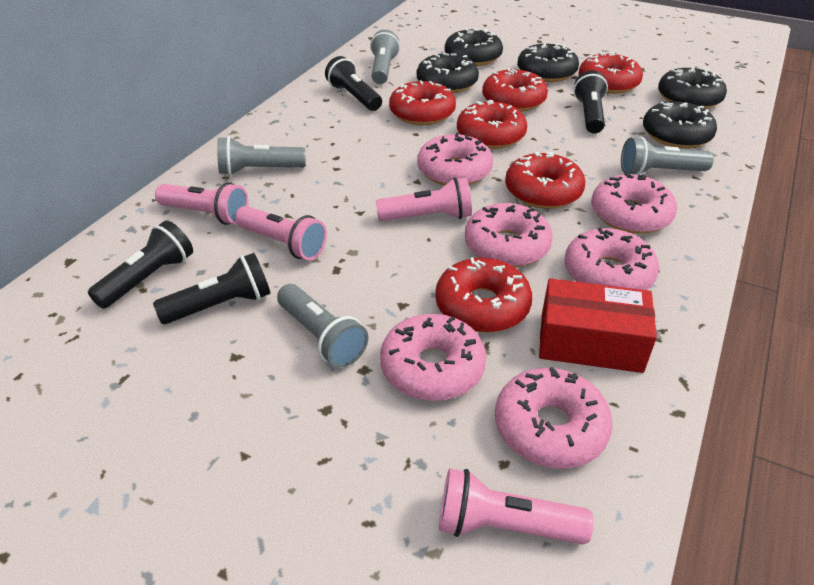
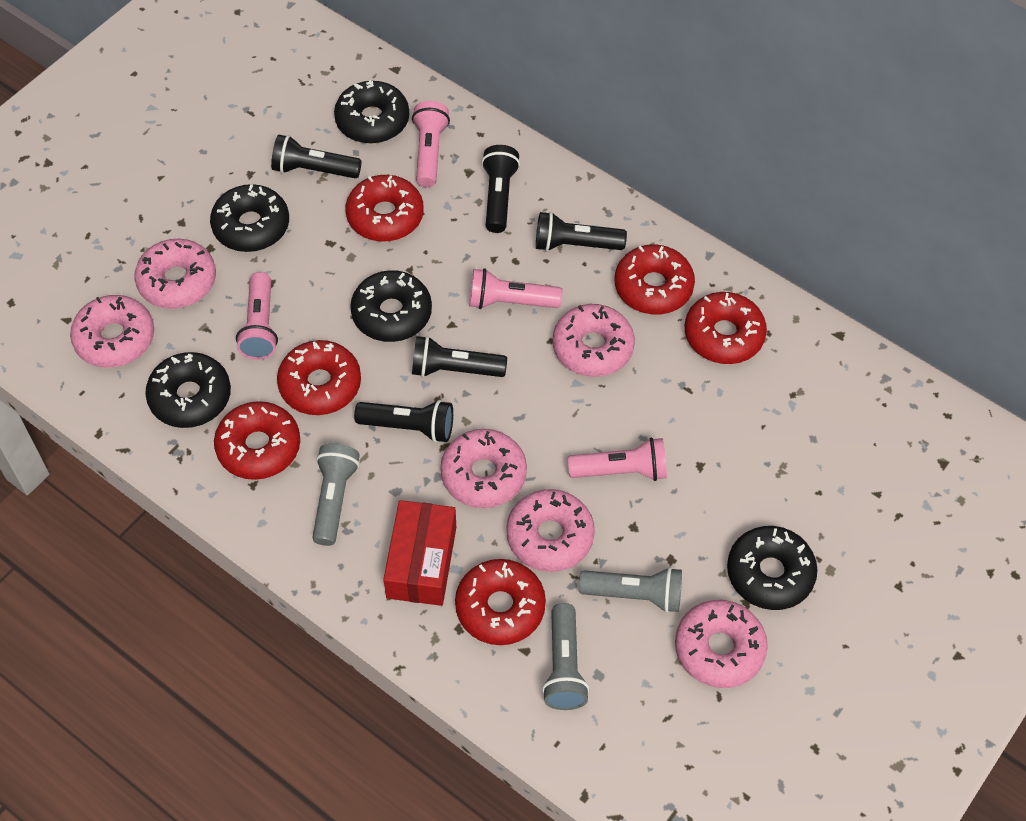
black flashlight: 4 -> 5
grey flashlight: 4 -> 3

